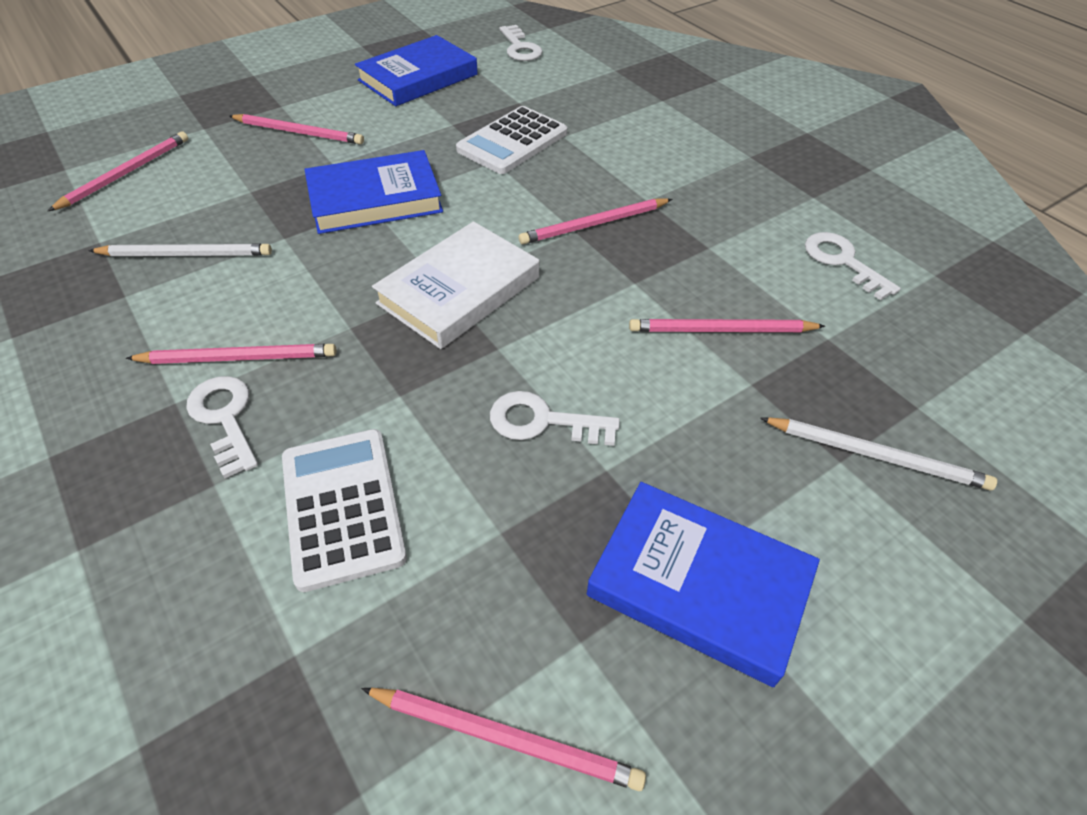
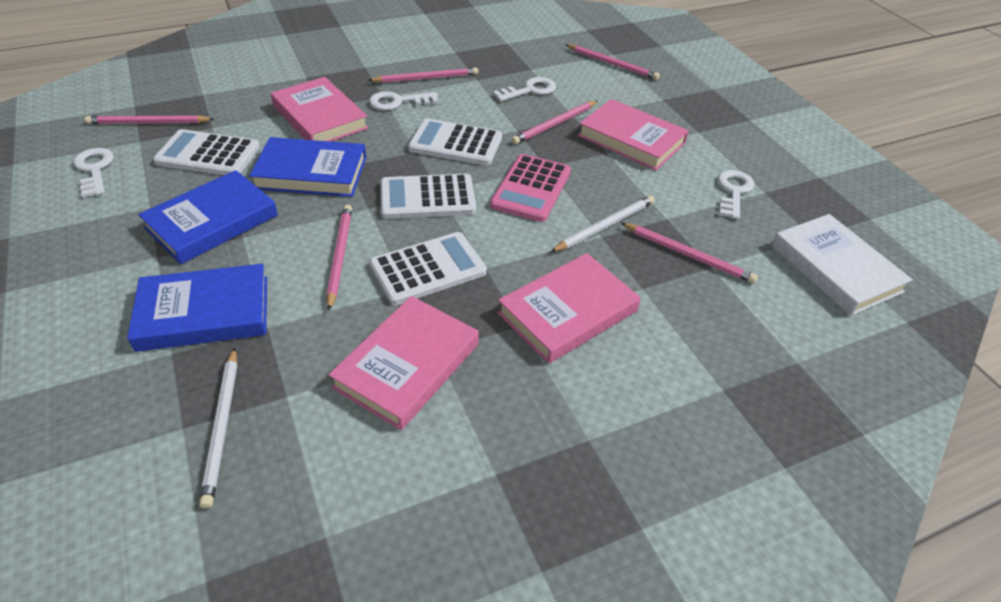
pink book: 0 -> 4
pink calculator: 0 -> 1
white calculator: 2 -> 4

